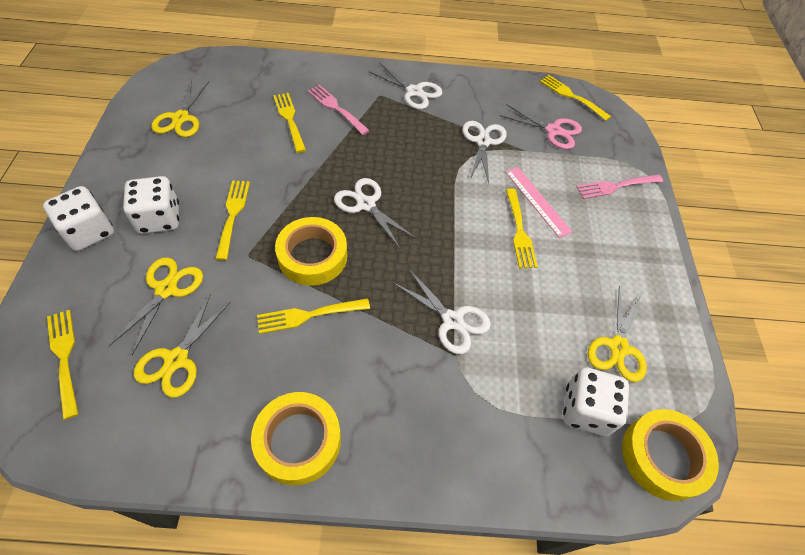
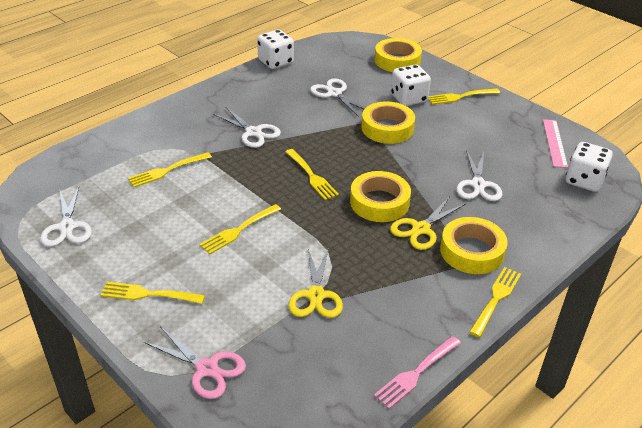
pink fork: 2 -> 1
yellow scissors: 4 -> 2
yellow tape: 3 -> 4

